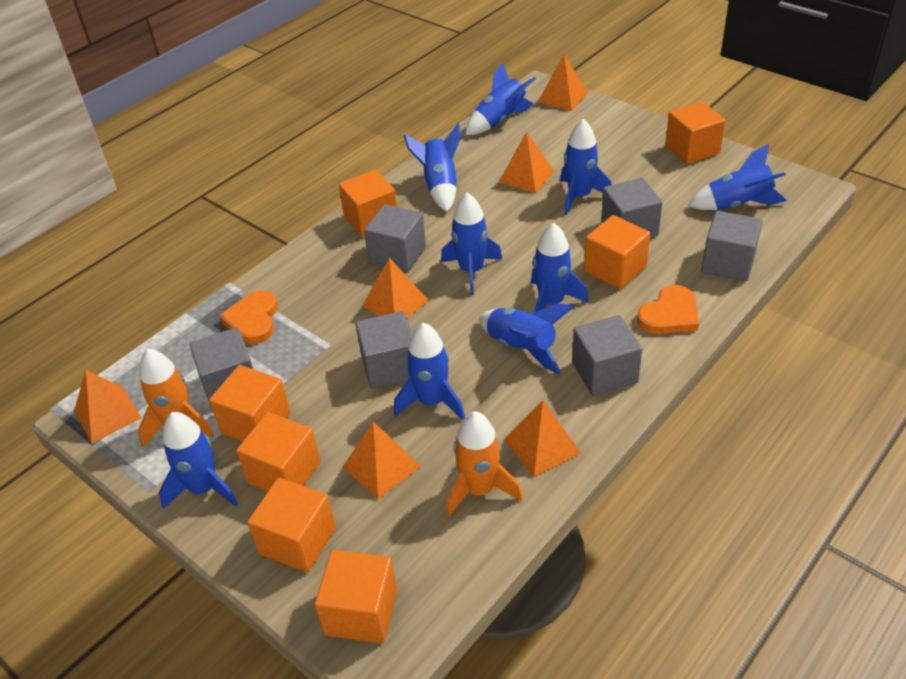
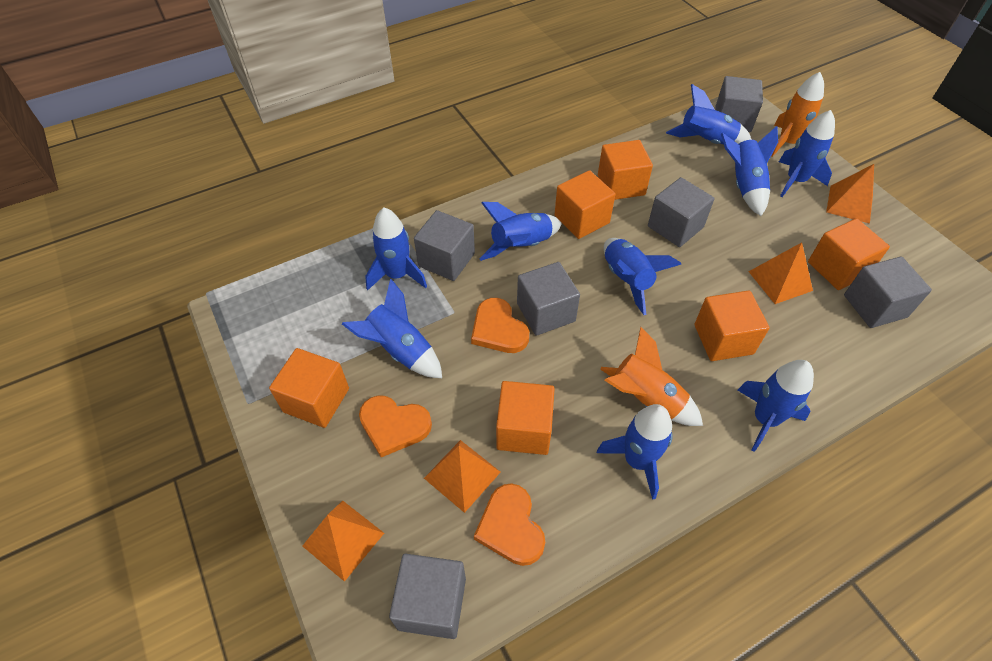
orange cube: 7 -> 6
orange heart: 2 -> 3
orange pyramid: 6 -> 4

